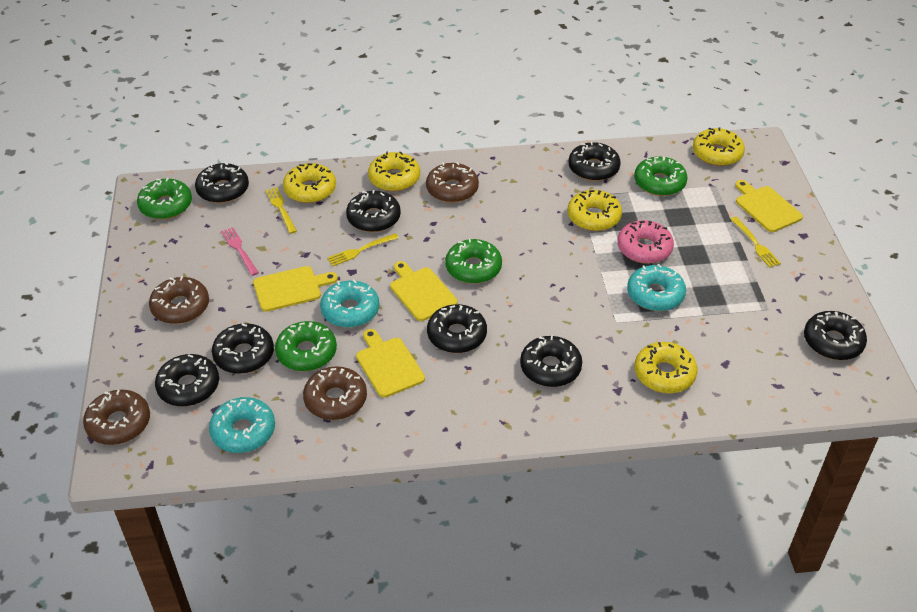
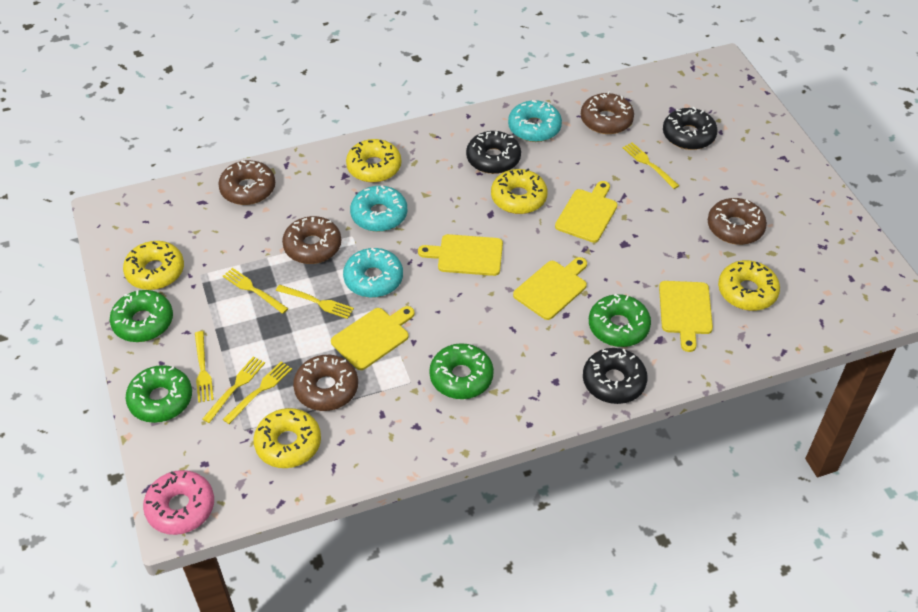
black donut: 8 -> 3
brown donut: 4 -> 5
pink fork: 1 -> 0
yellow cutting board: 4 -> 5
yellow fork: 3 -> 6

